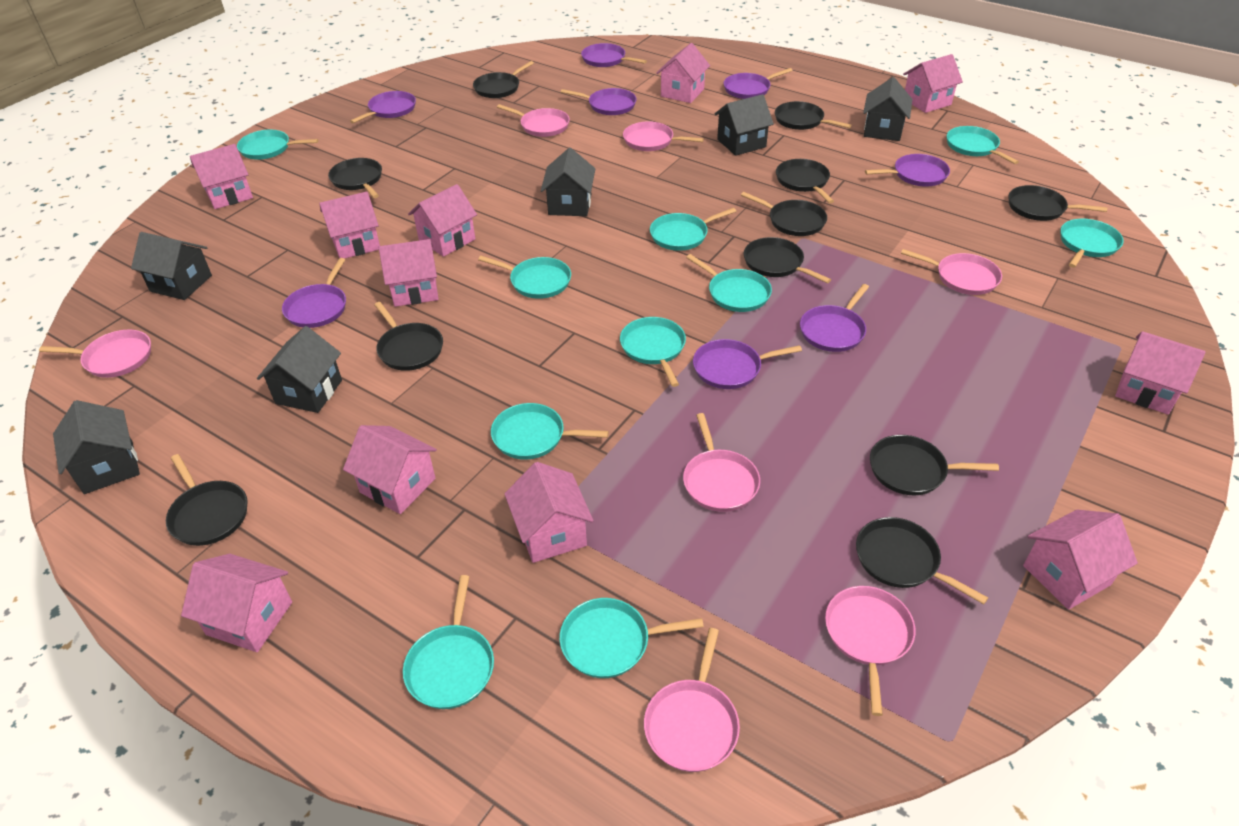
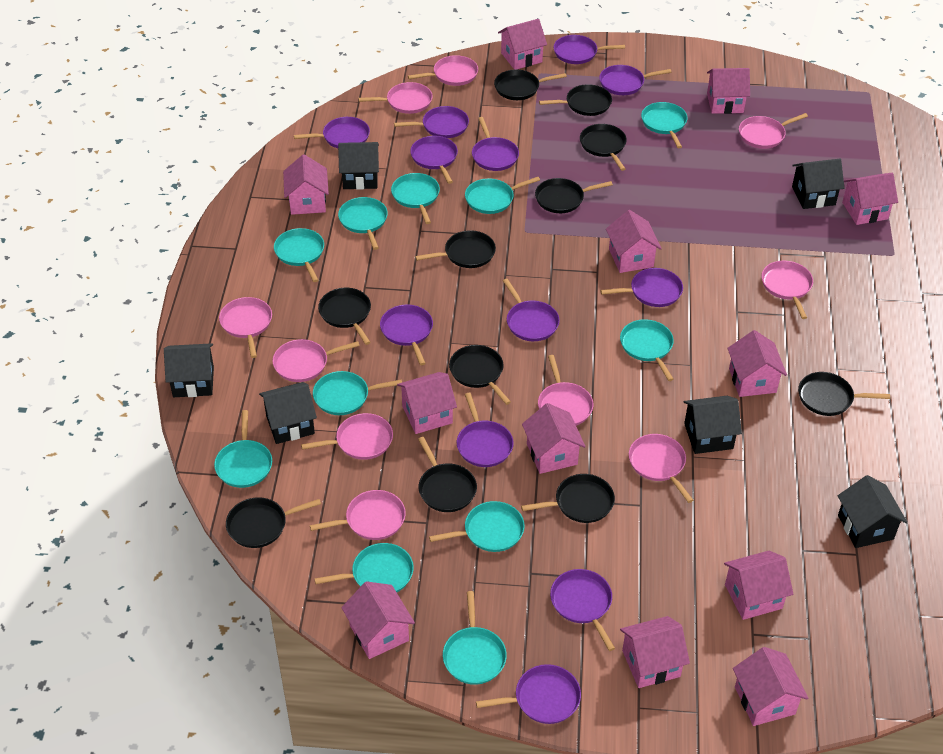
pink house: 11 -> 12
pink pan: 7 -> 10
purple pan: 8 -> 12
turquoise pan: 10 -> 11

